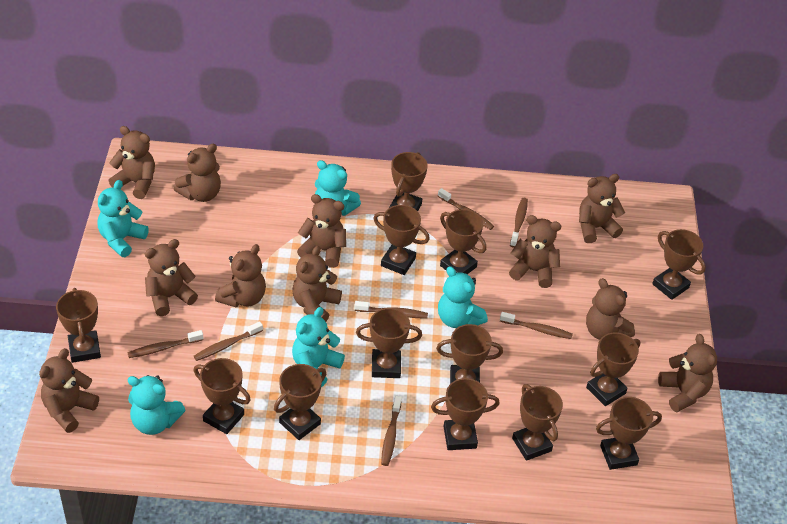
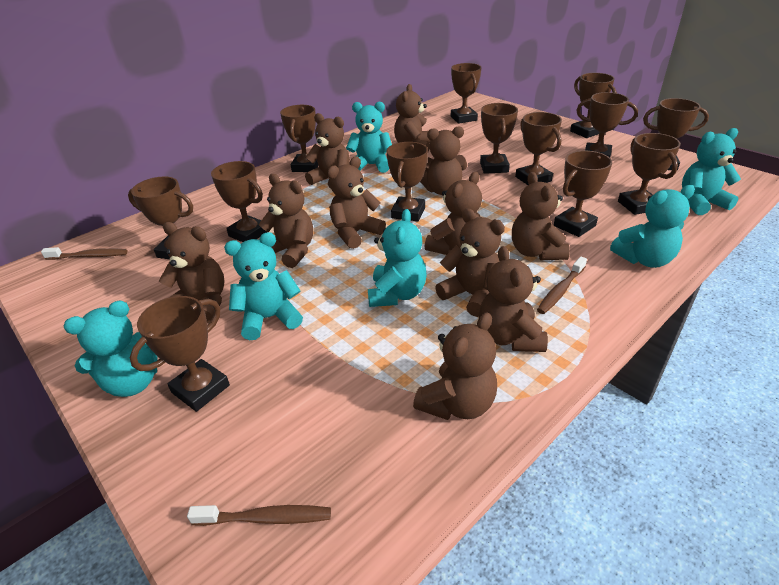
brown toothbrush: 7 -> 3
turquoise teddy bear: 5 -> 6

